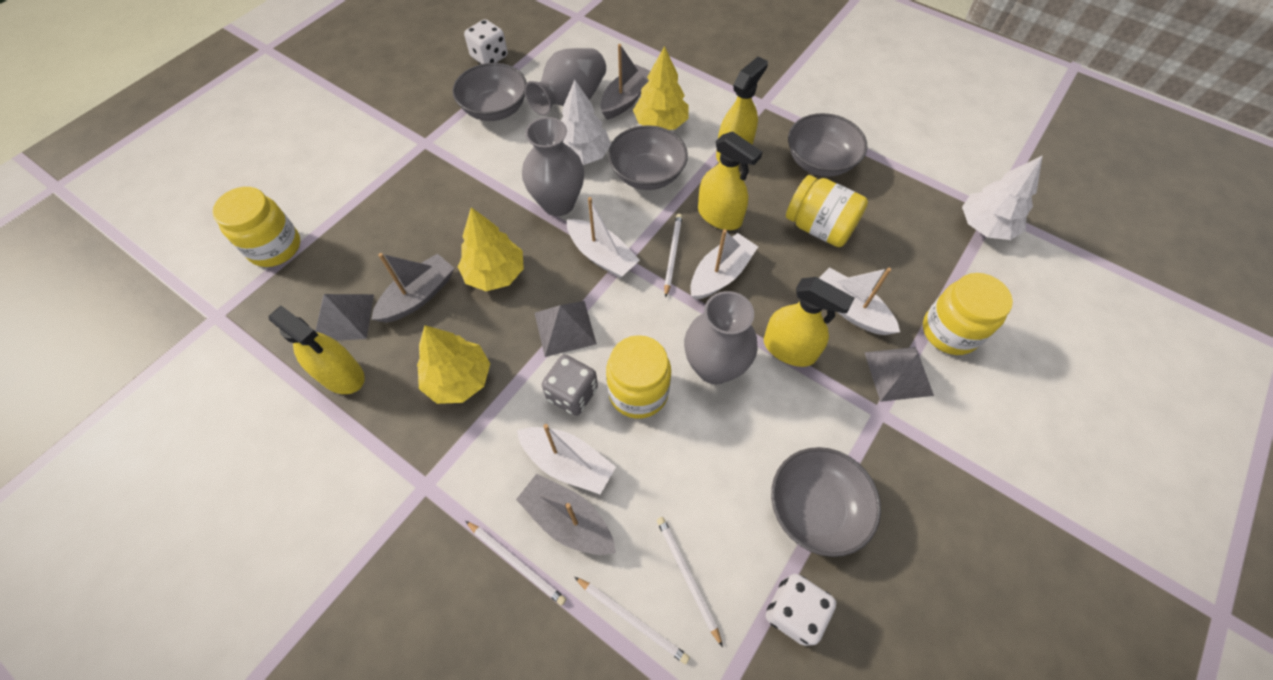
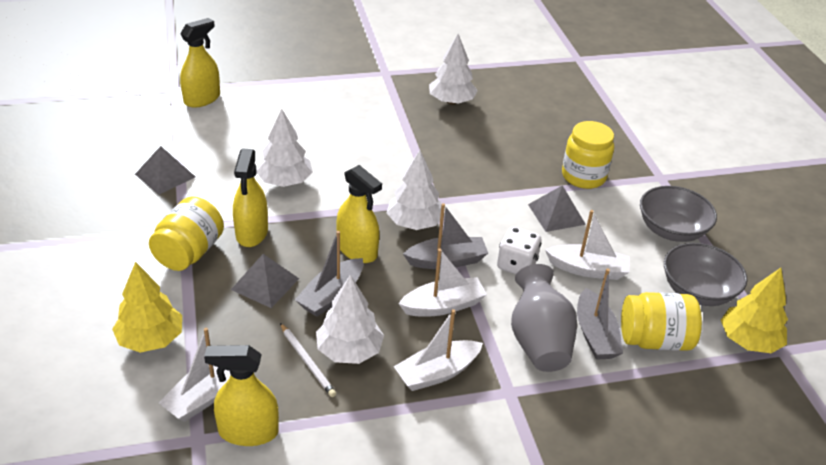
grey bowl: 4 -> 2
grey dice: 1 -> 0
grey vase: 3 -> 1
white dice: 2 -> 1
white pencil: 4 -> 1
white tree: 2 -> 4
yellow jar: 4 -> 3
yellow tree: 3 -> 2

